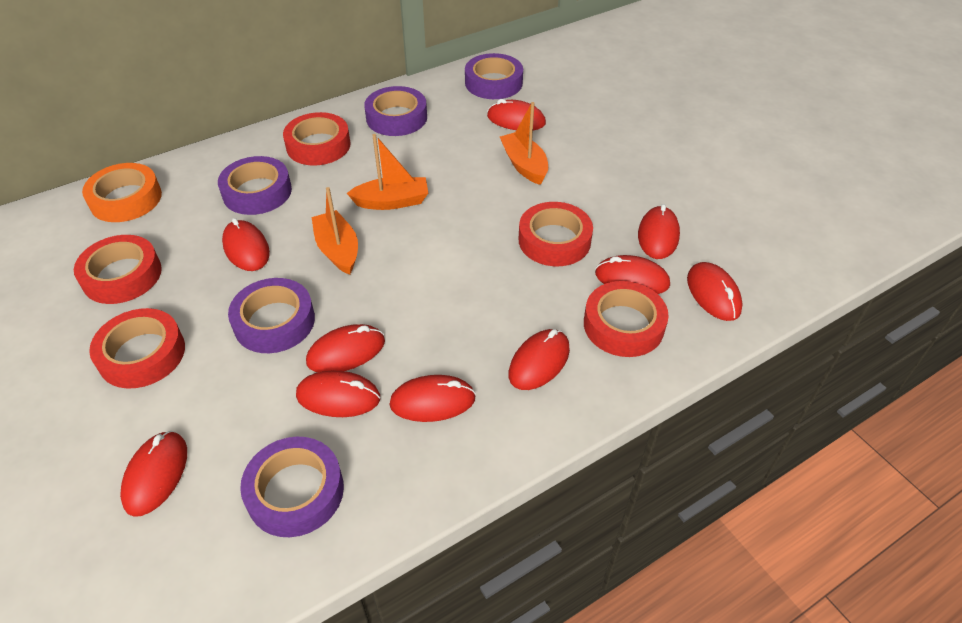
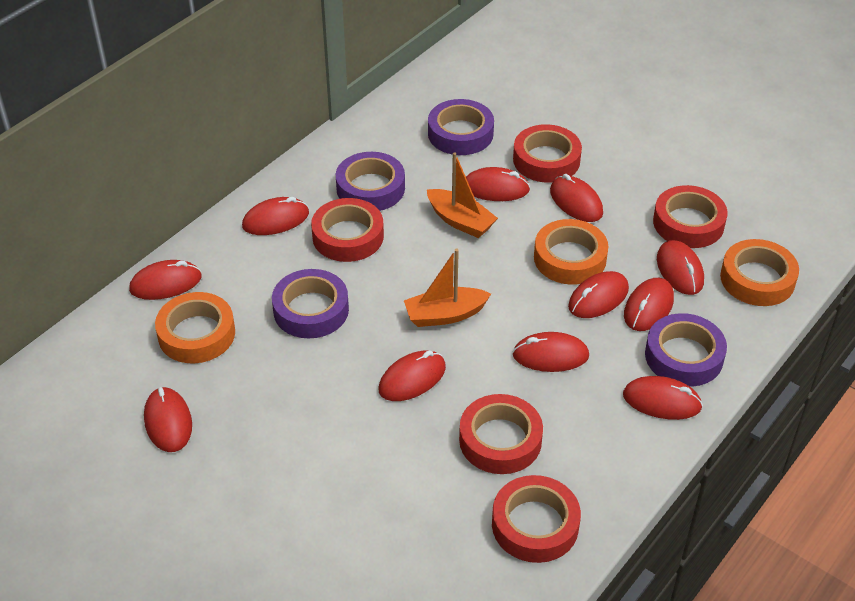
orange boat: 3 -> 2
orange tape: 1 -> 3
purple tape: 5 -> 4
red mouse: 10 -> 11

